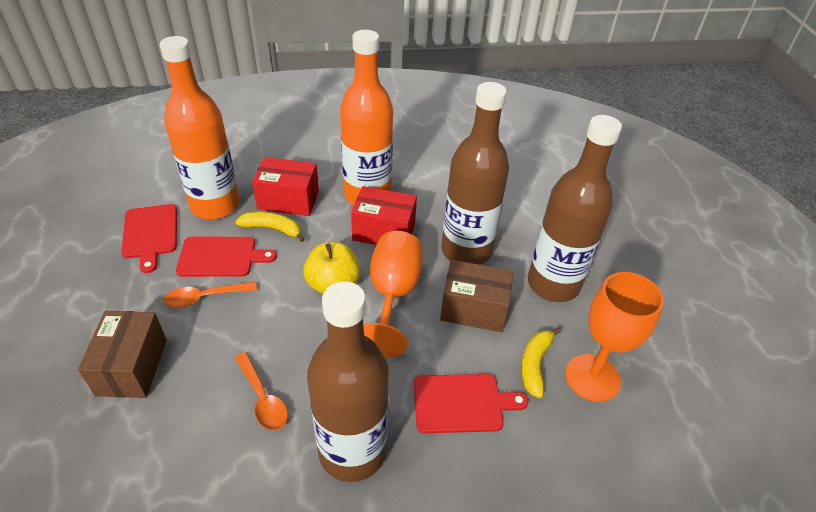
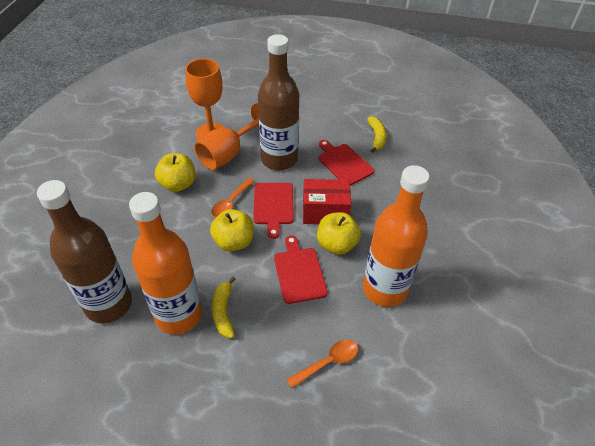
brown bottle: 3 -> 2
brown box: 2 -> 0
red box: 2 -> 1
yellow apple: 1 -> 3

